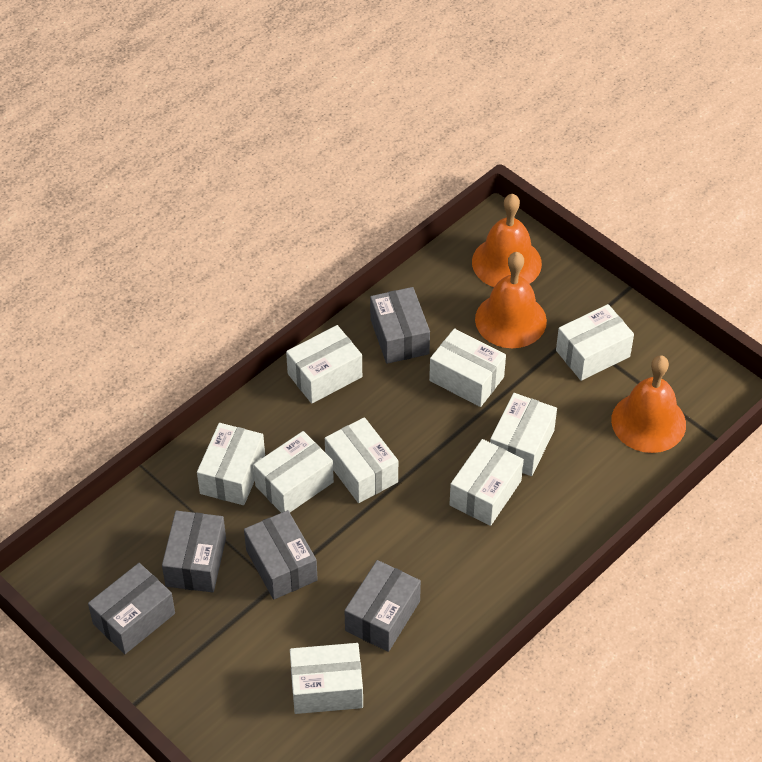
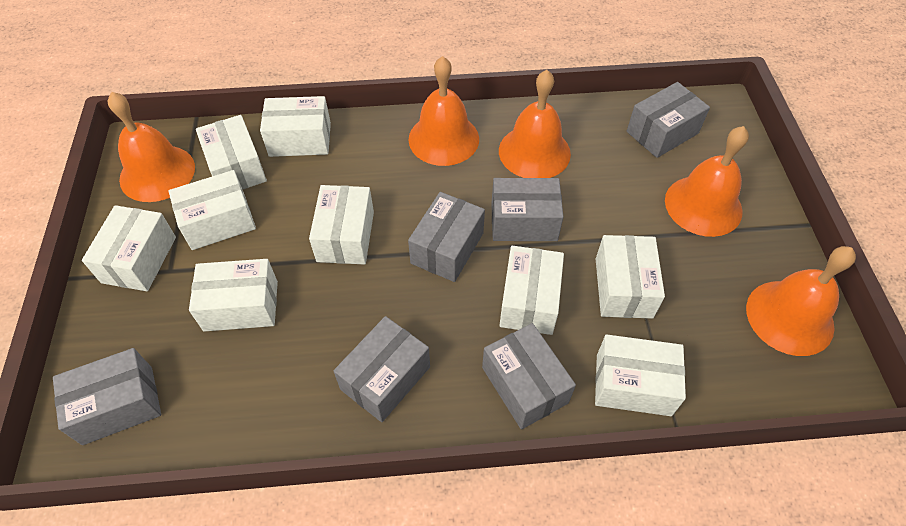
grey box: 5 -> 6
orange bell: 3 -> 5

